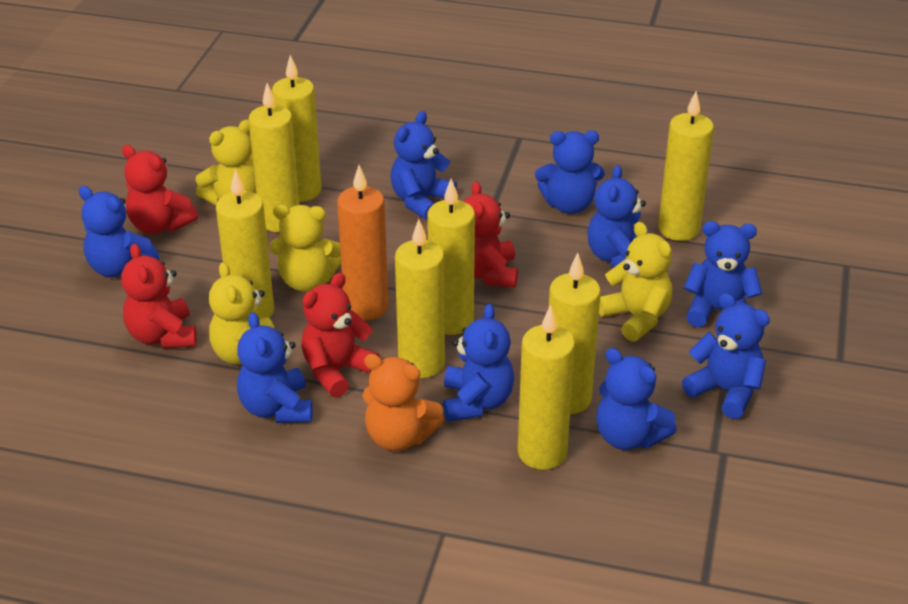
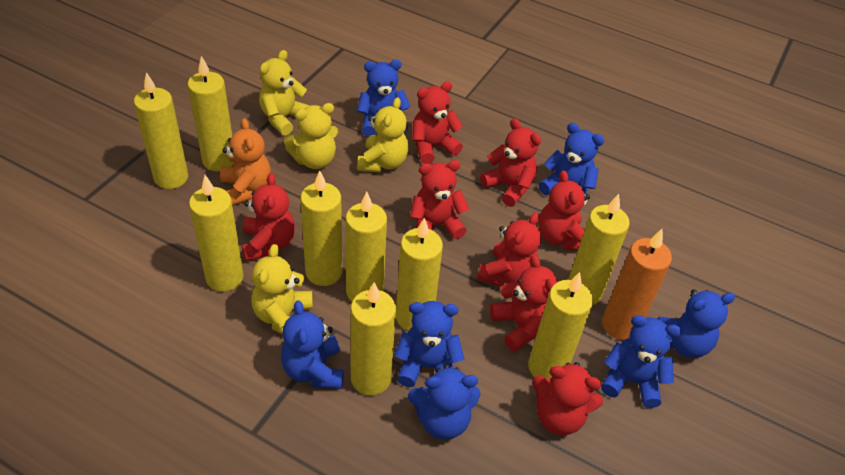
blue teddy bear: 9 -> 7
red teddy bear: 4 -> 8
yellow candle: 8 -> 9

